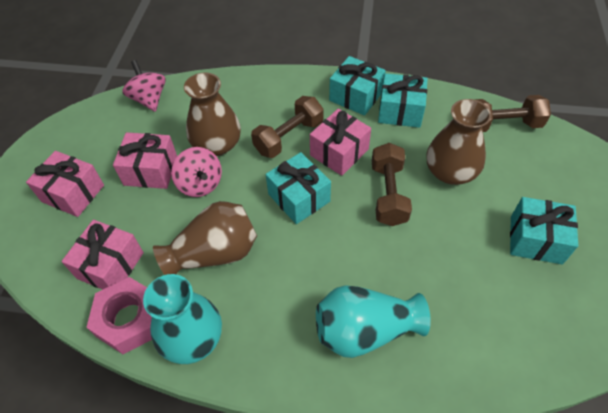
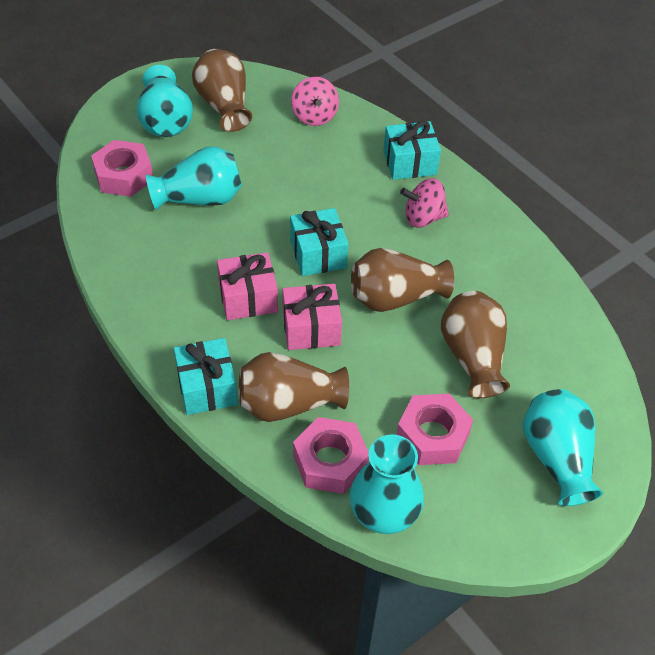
brown dumbbell: 3 -> 0
brown vase: 3 -> 4
pink gift: 4 -> 2
pink nut: 1 -> 3
turquoise gift: 4 -> 3
turquoise vase: 2 -> 4

